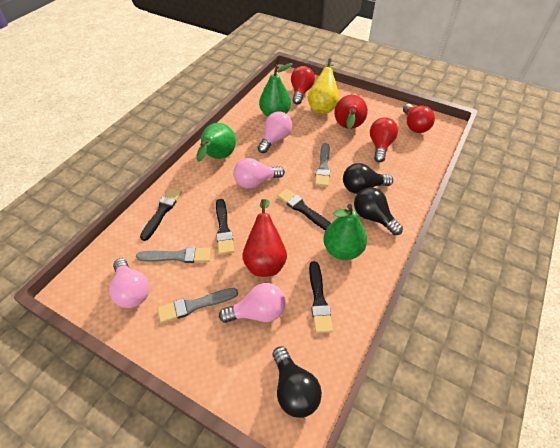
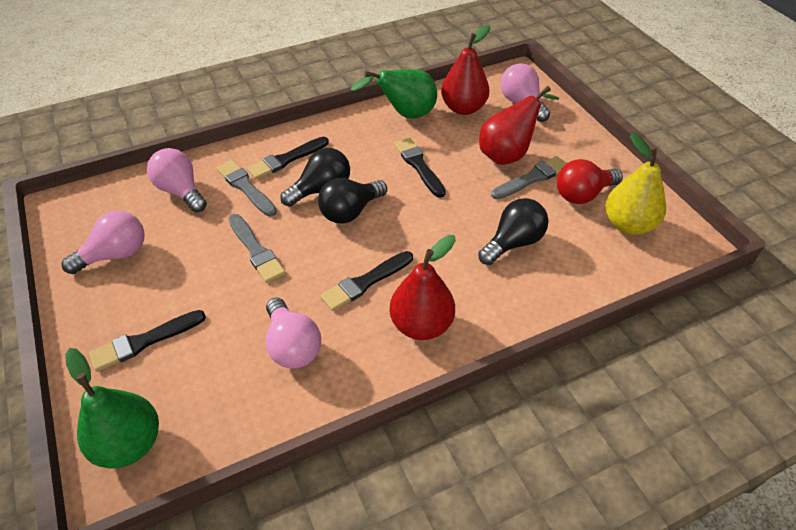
green pear: 3 -> 2
red light bulb: 3 -> 1
red pear: 2 -> 3

